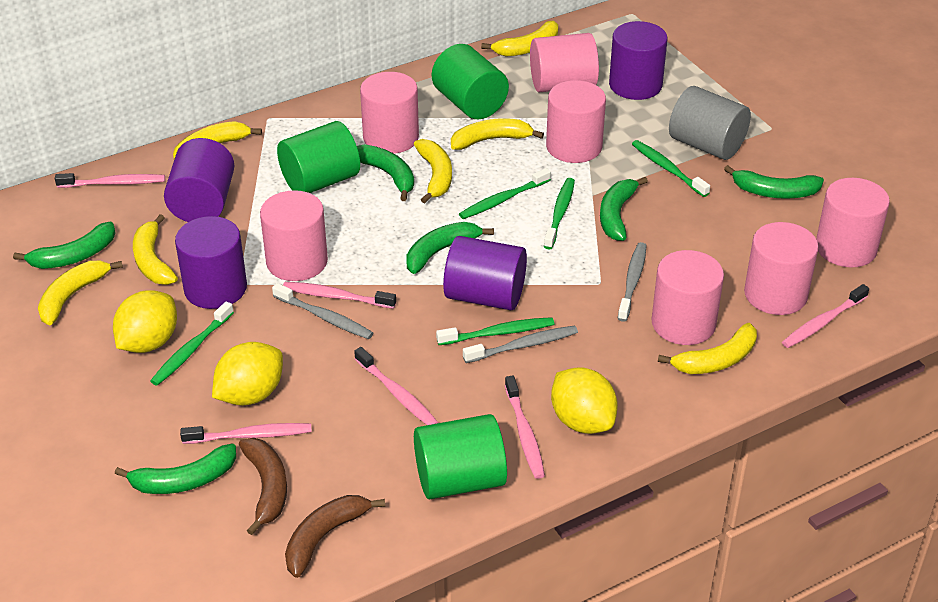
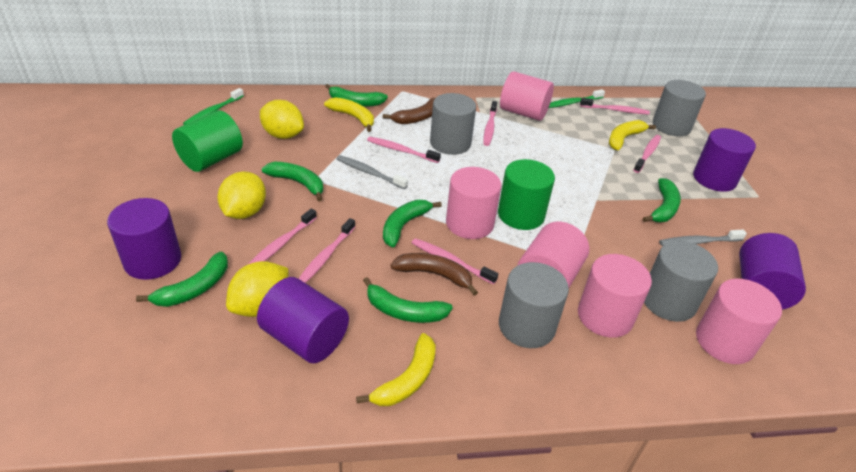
green cylinder: 3 -> 2
green toothbrush: 5 -> 2
grey cylinder: 1 -> 4
grey toothbrush: 3 -> 2
pink cylinder: 7 -> 5
pink toothbrush: 6 -> 7
yellow banana: 7 -> 3

